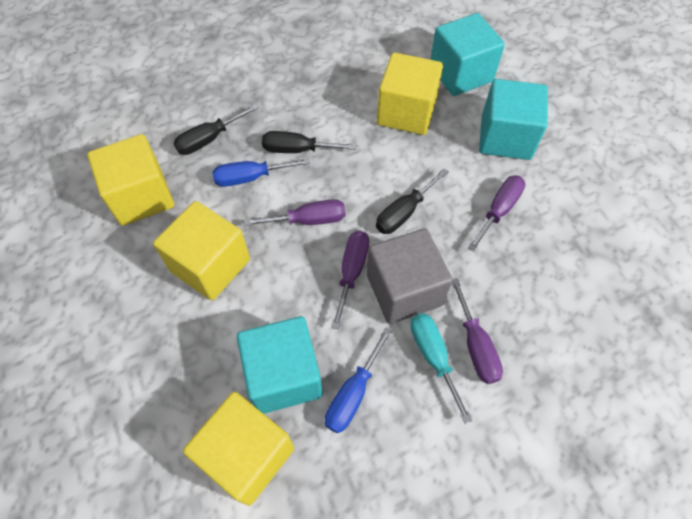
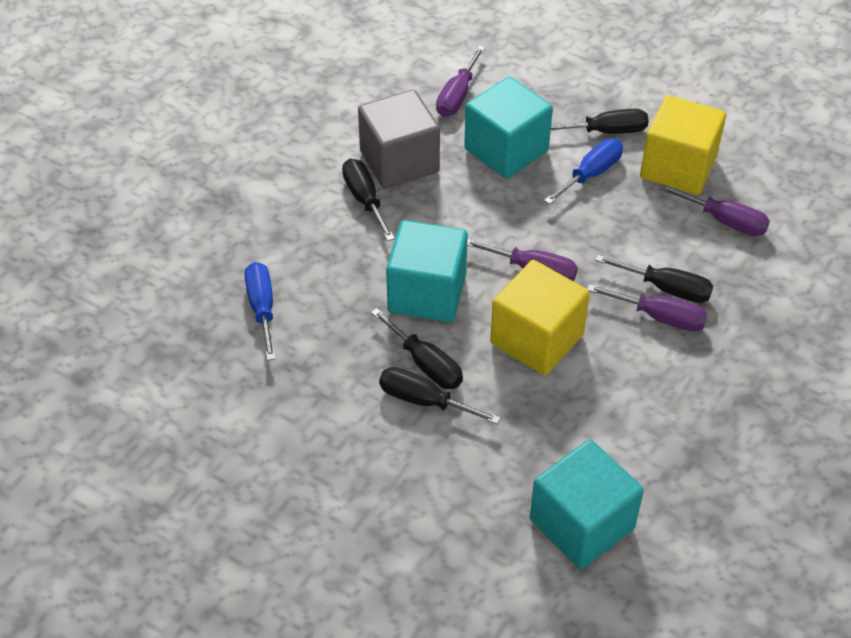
black screwdriver: 3 -> 5
turquoise screwdriver: 1 -> 0
yellow cube: 4 -> 2

